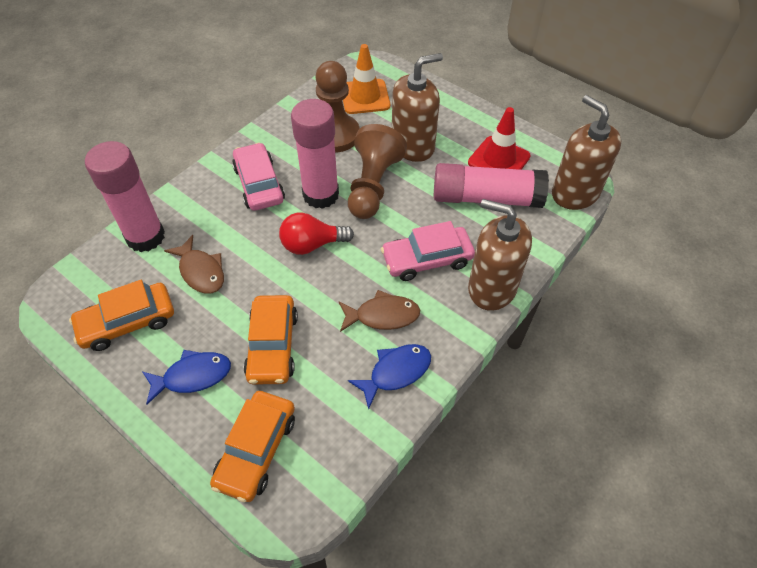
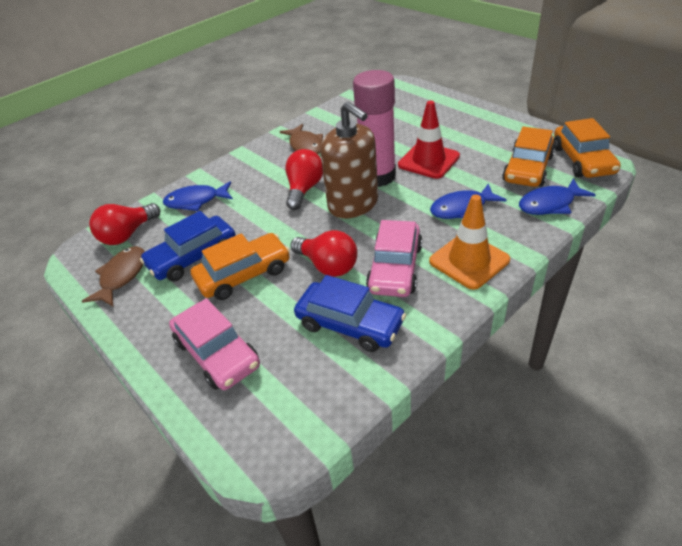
blue car: 0 -> 2
blue fish: 2 -> 3
brown pawn: 2 -> 0
brown soap dispenser: 3 -> 1
pink glue stick: 3 -> 1
red light bulb: 1 -> 3

